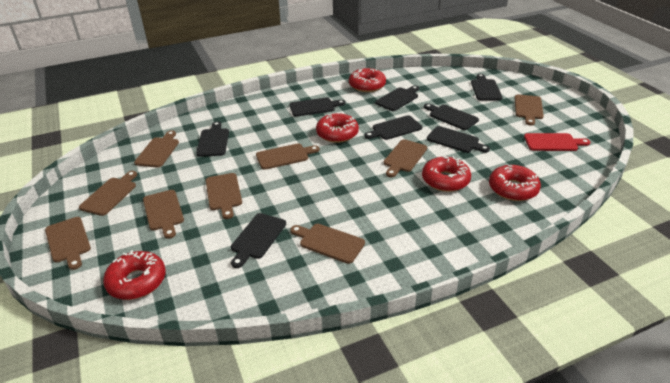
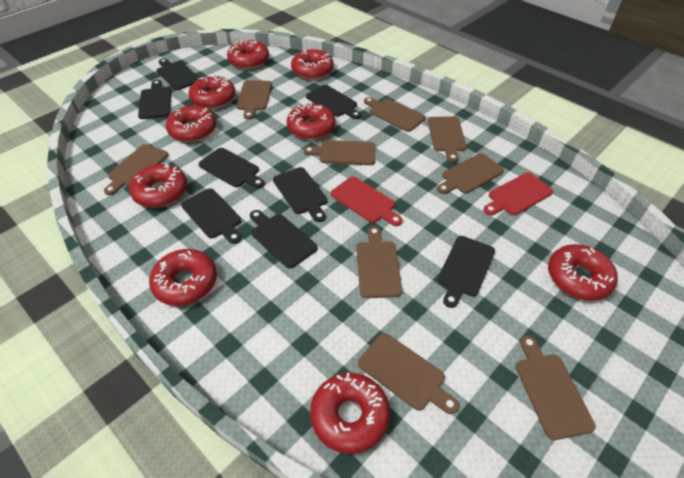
red cutting board: 1 -> 2
red donut: 5 -> 9

